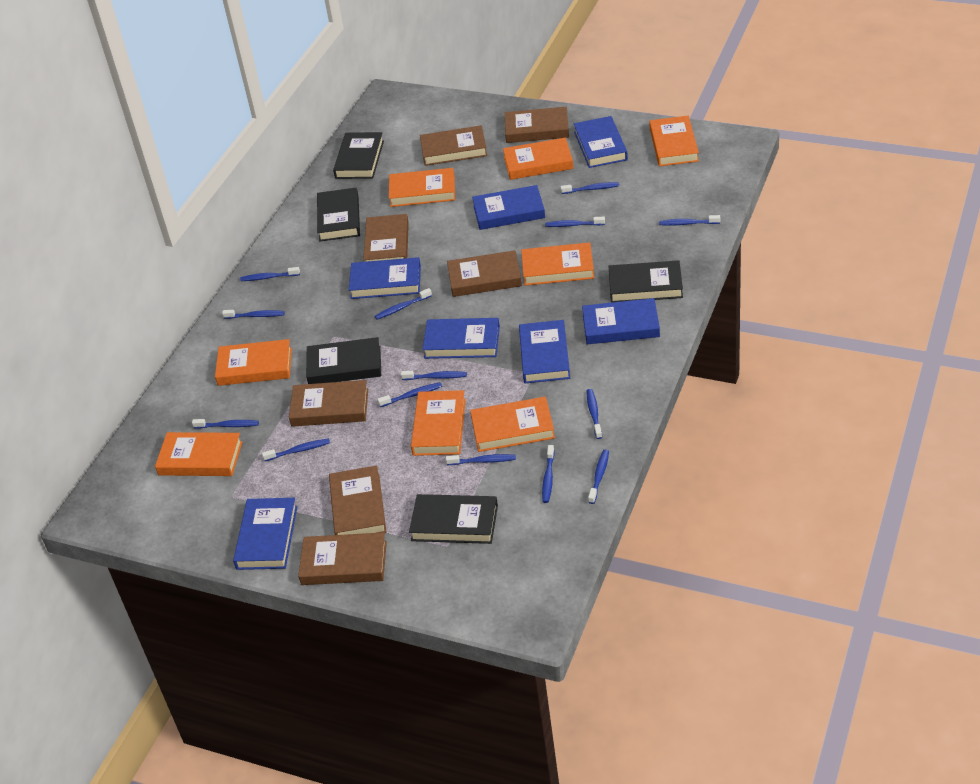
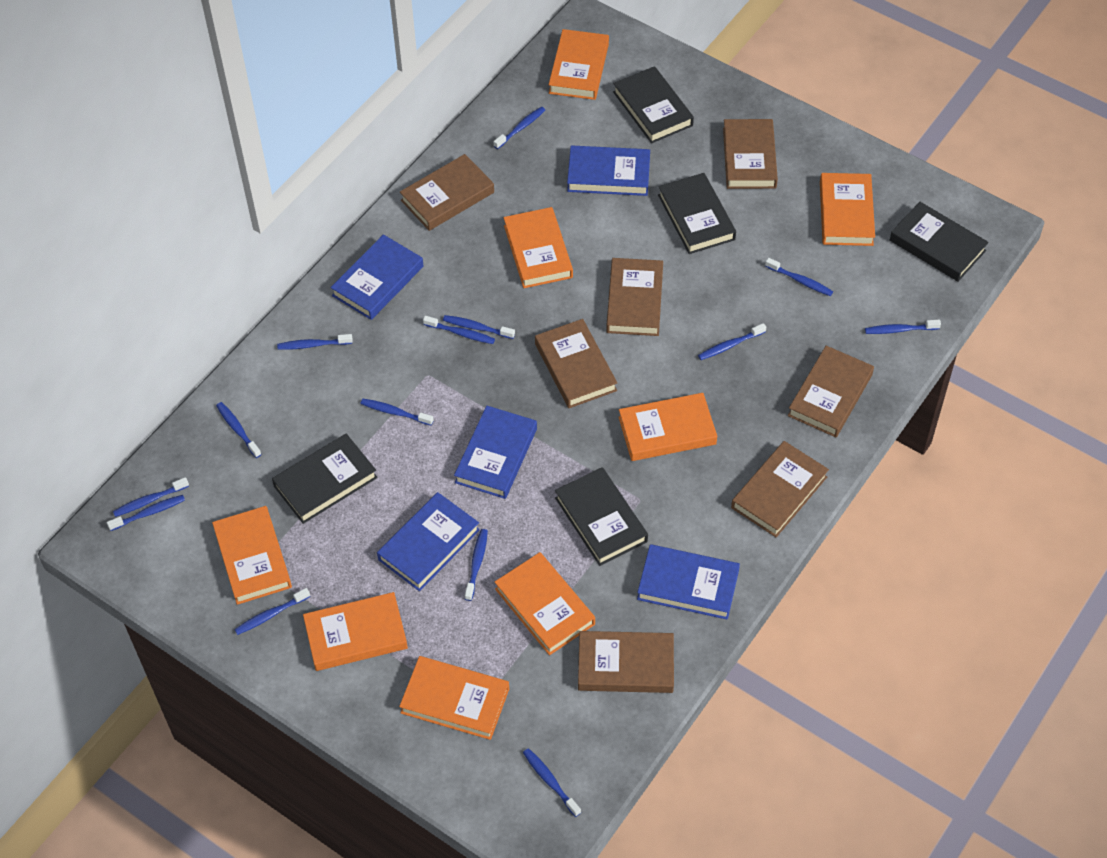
blue book: 7 -> 5

